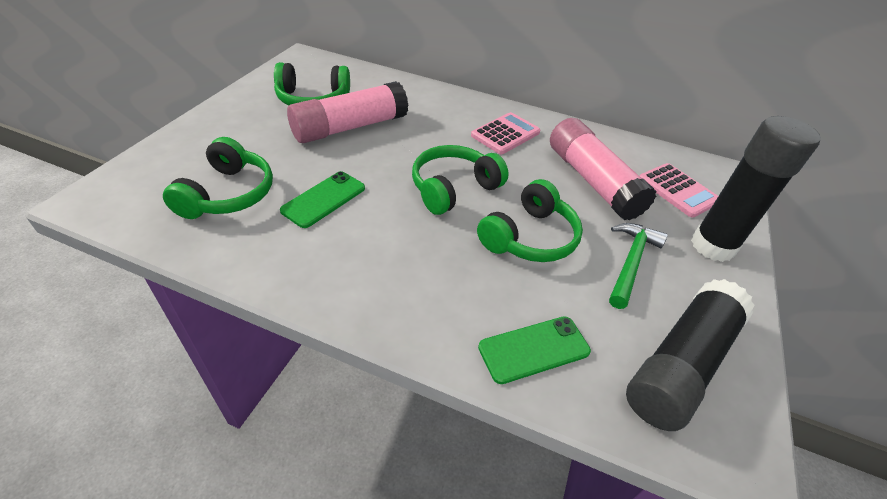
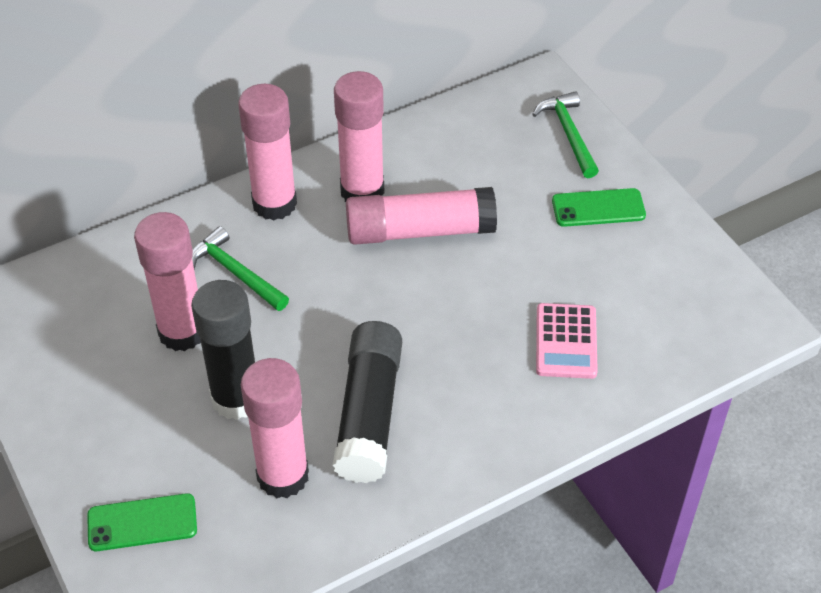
green hammer: 1 -> 2
green headphones: 4 -> 0
pink calculator: 2 -> 1
pink glue stick: 2 -> 5

